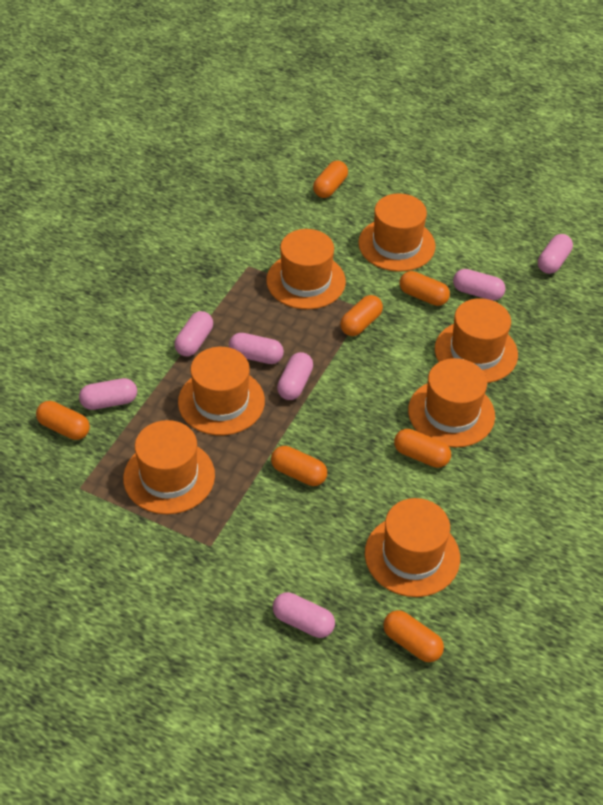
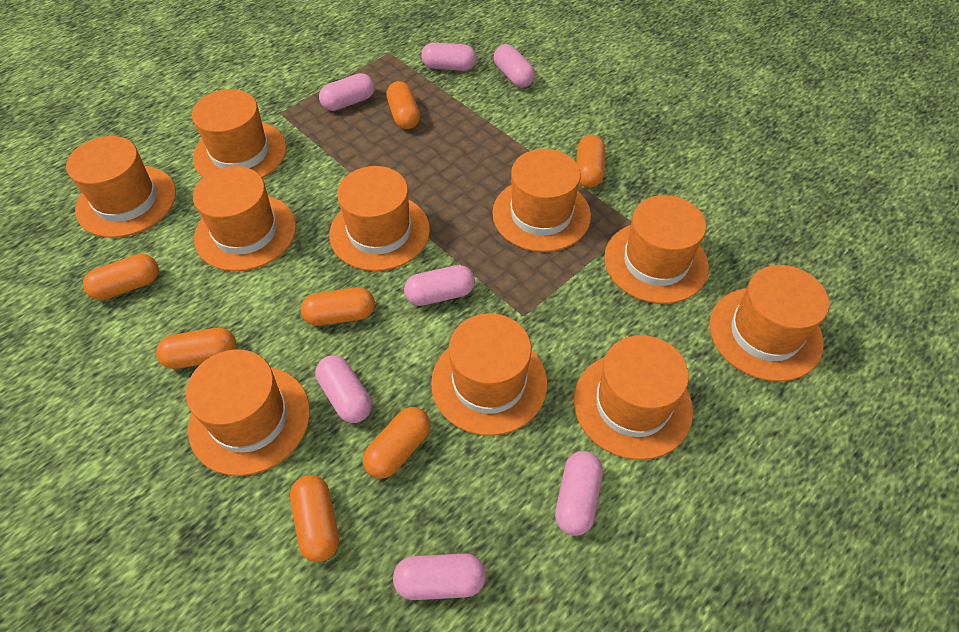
orange hat: 7 -> 10

